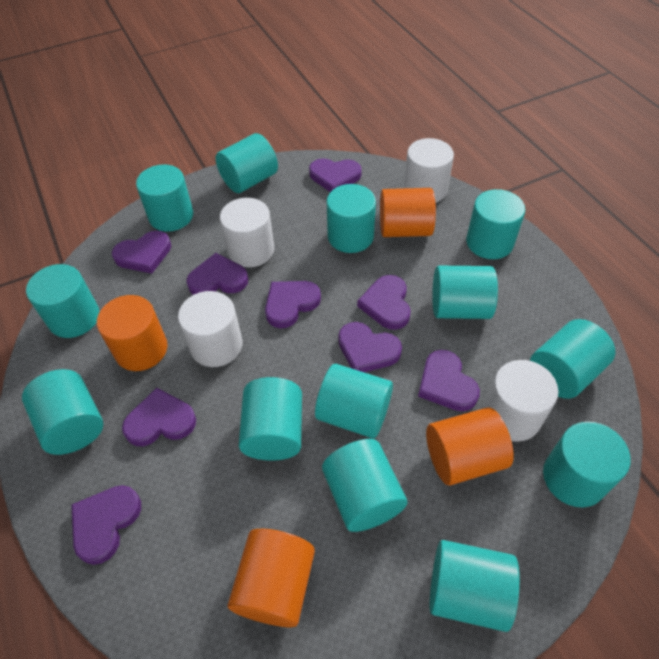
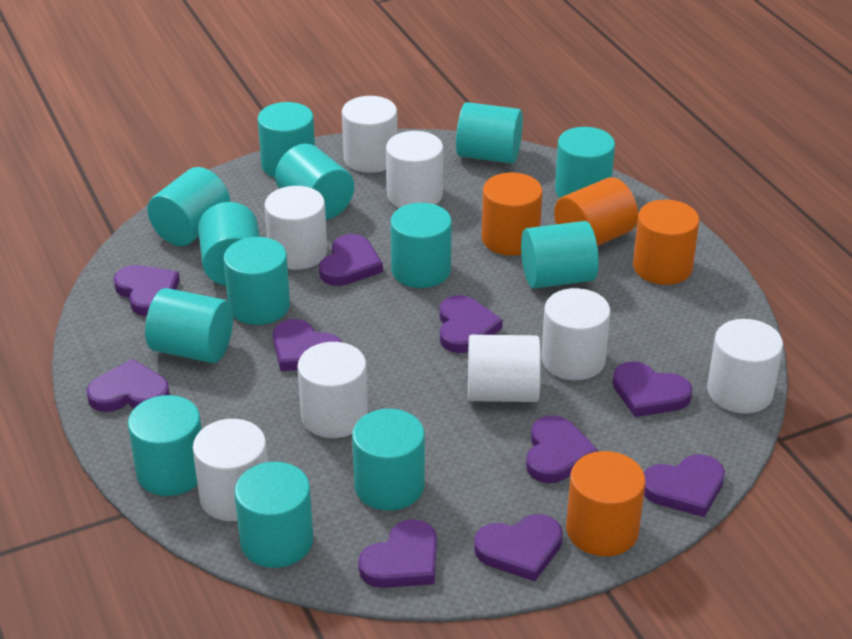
purple heart: 9 -> 10
white cylinder: 4 -> 8

